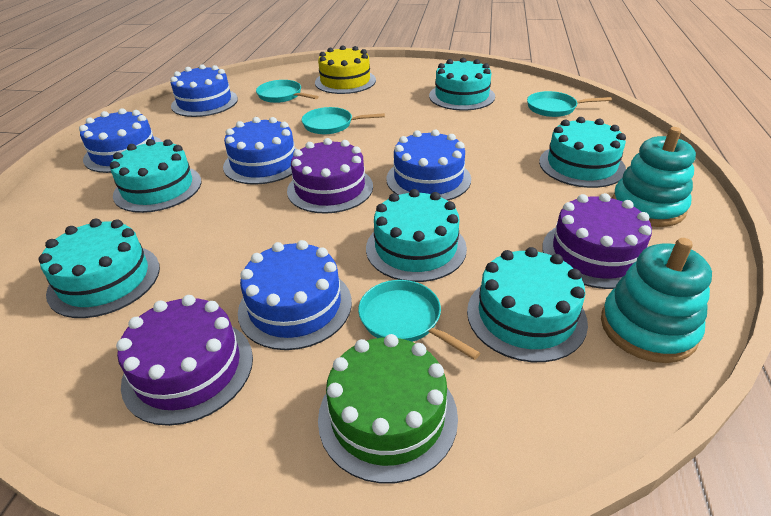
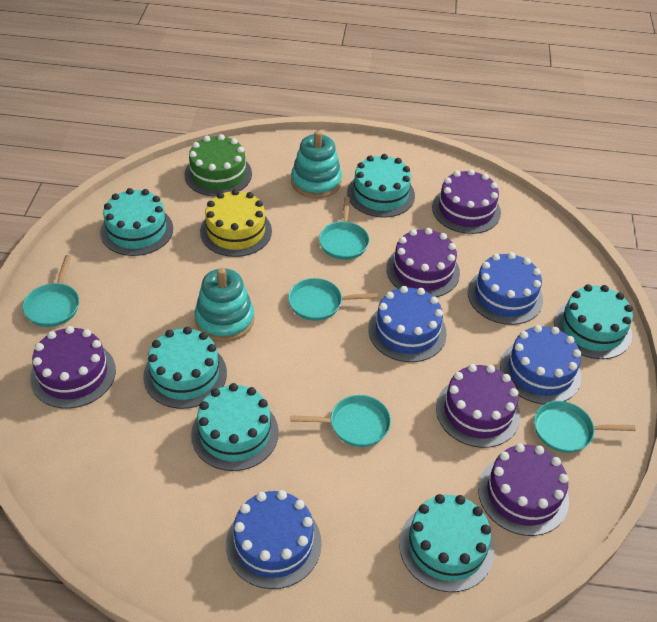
blue cake: 5 -> 4
purple cake: 3 -> 5
turquoise pan: 4 -> 5

